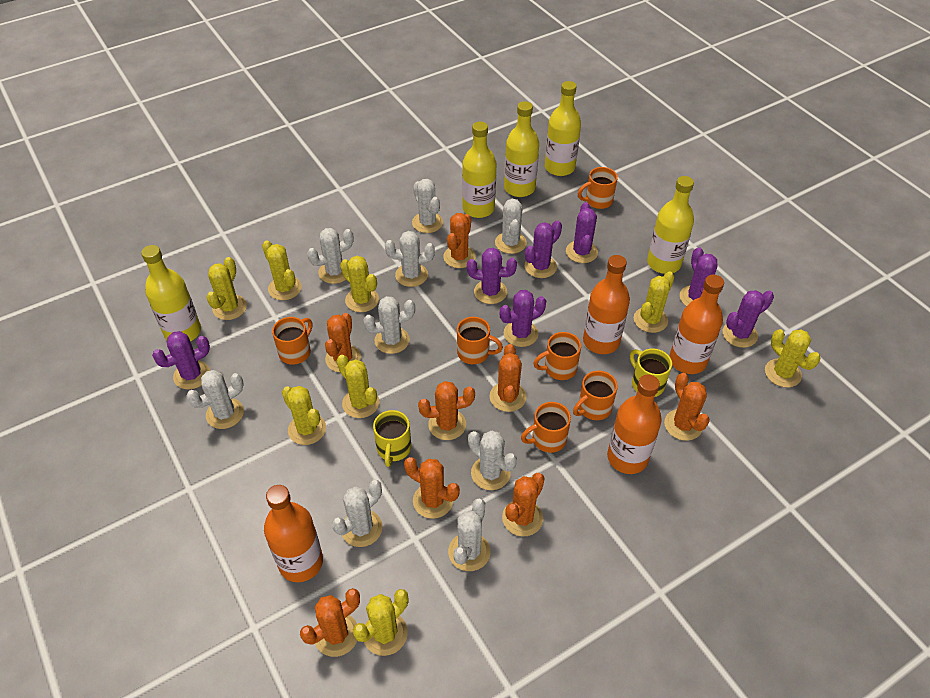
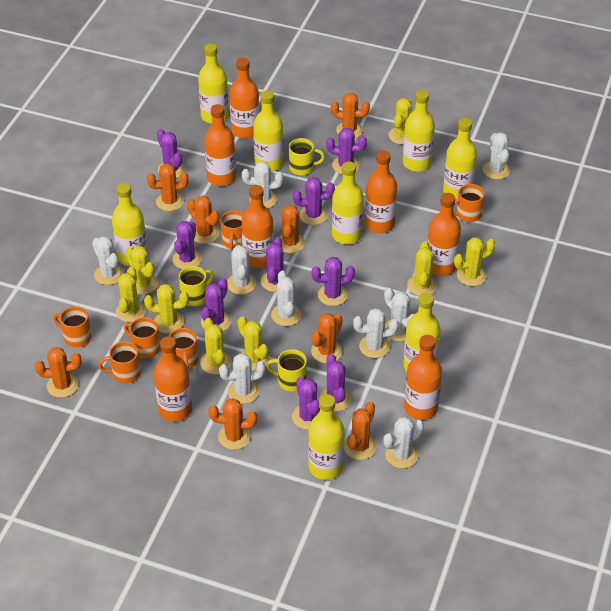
orange bottle: 4 -> 7
purple cactus: 7 -> 9
yellow bottle: 5 -> 8
yellow mug: 2 -> 3

